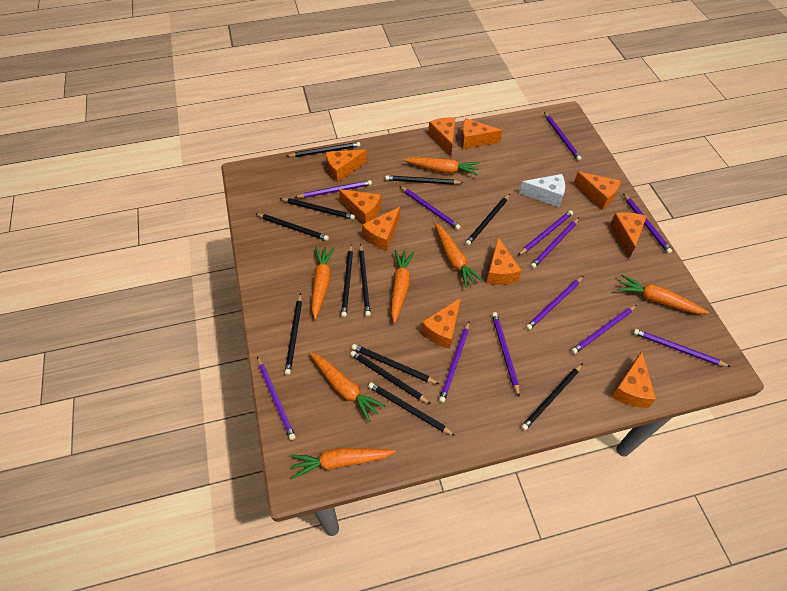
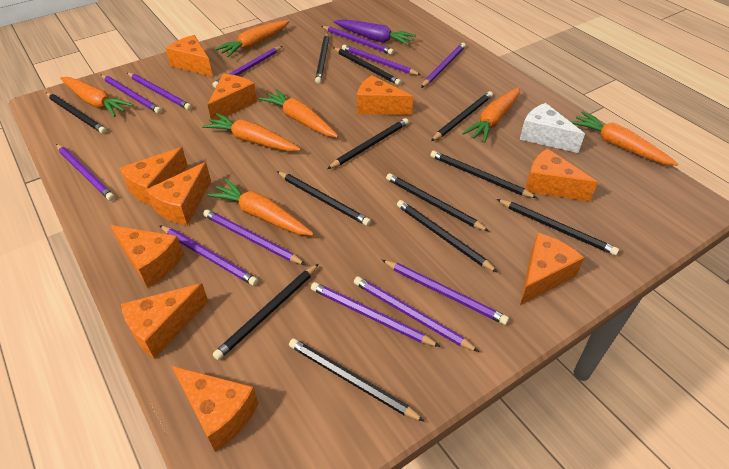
purple carrot: 0 -> 1

